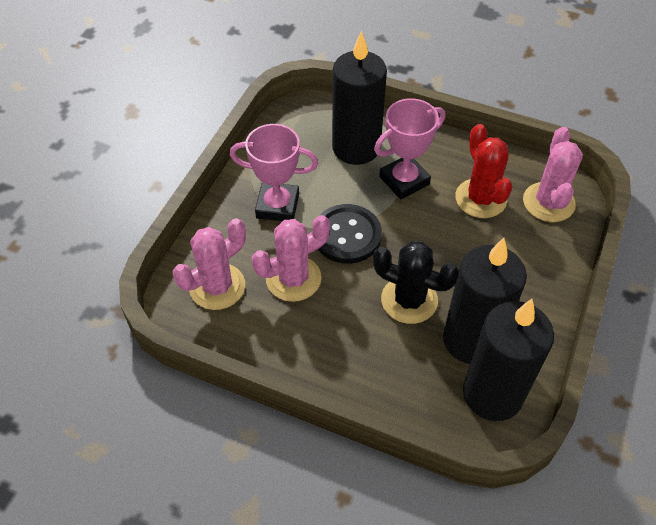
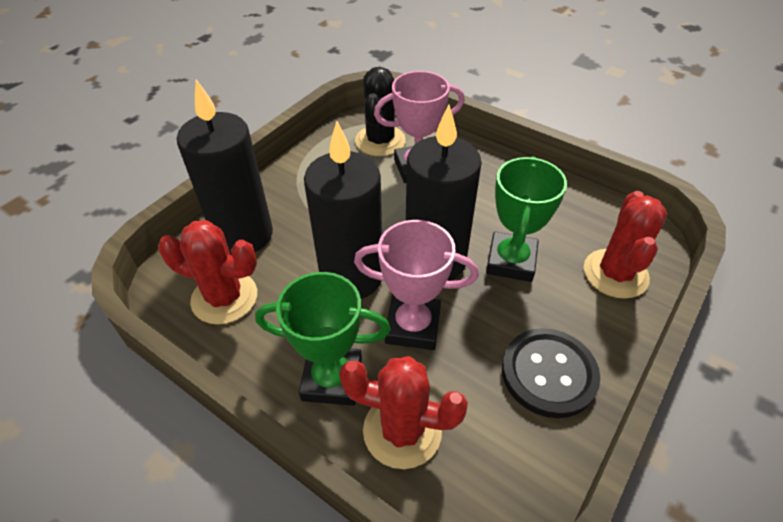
green trophy: 0 -> 2
pink cactus: 3 -> 0
red cactus: 1 -> 3

